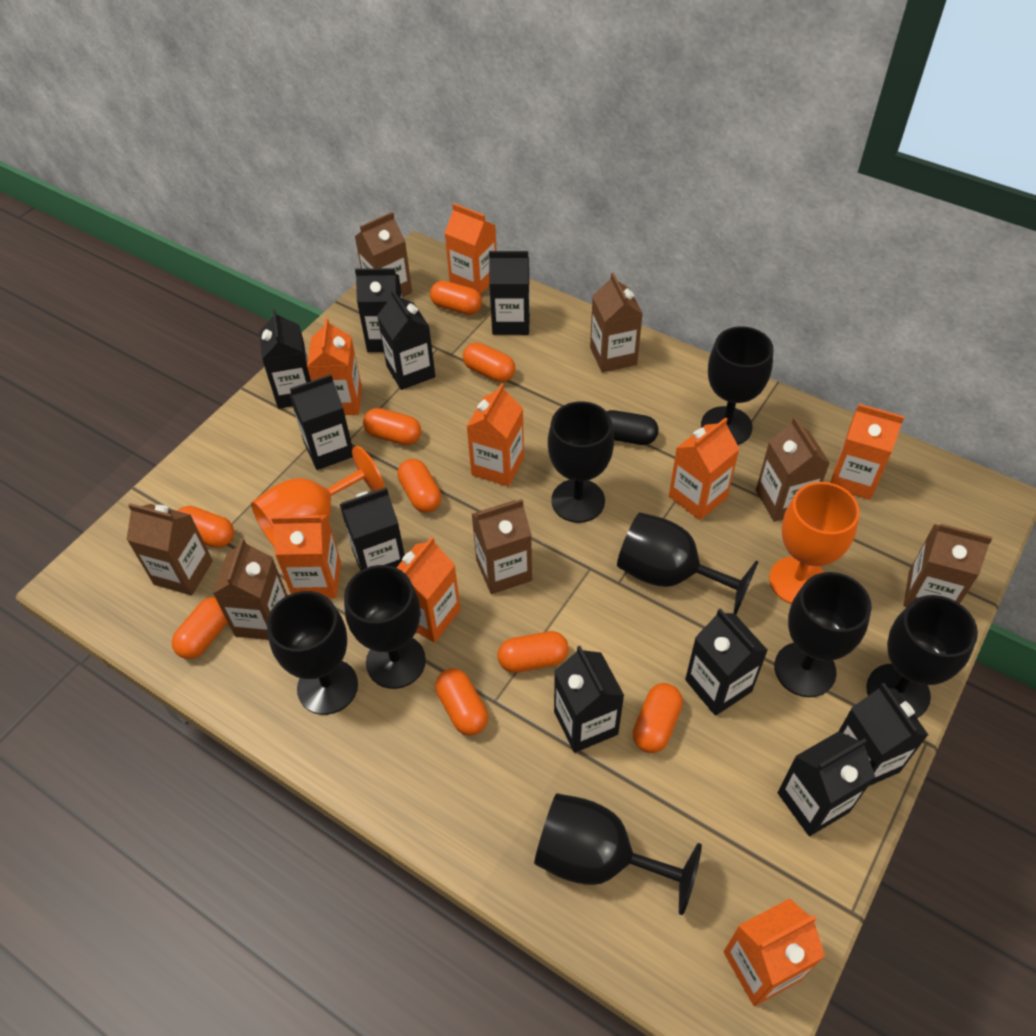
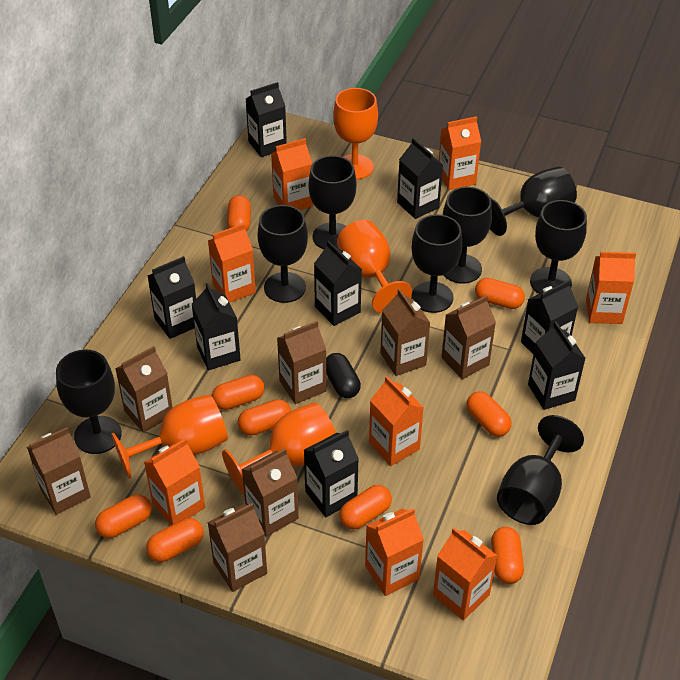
black carton: 10 -> 8
orange goblet: 2 -> 4

